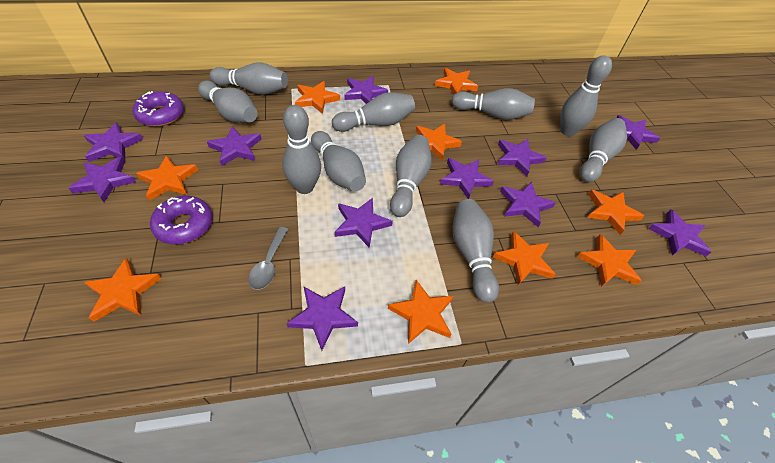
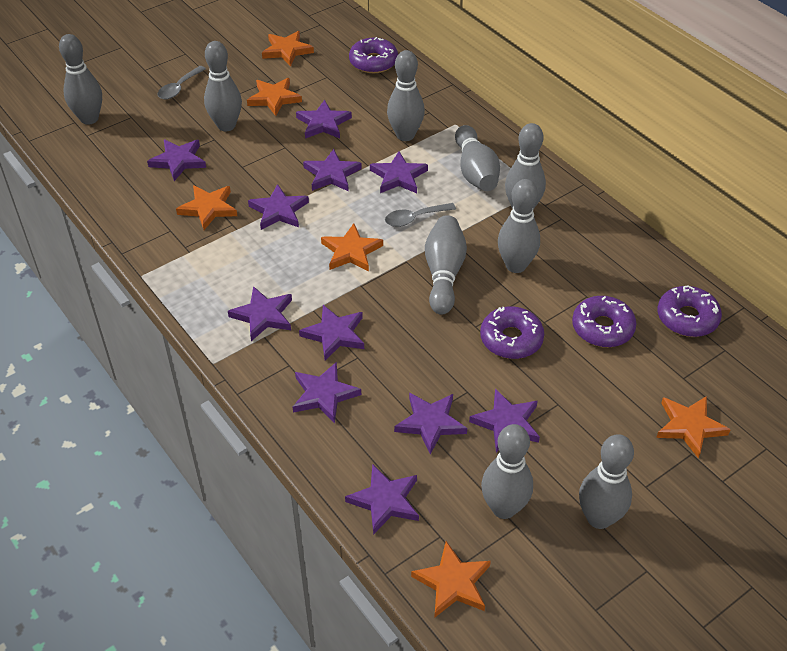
grey bowling pin: 10 -> 9
grey spoon: 1 -> 2
orange star: 9 -> 6
purple donut: 2 -> 4

